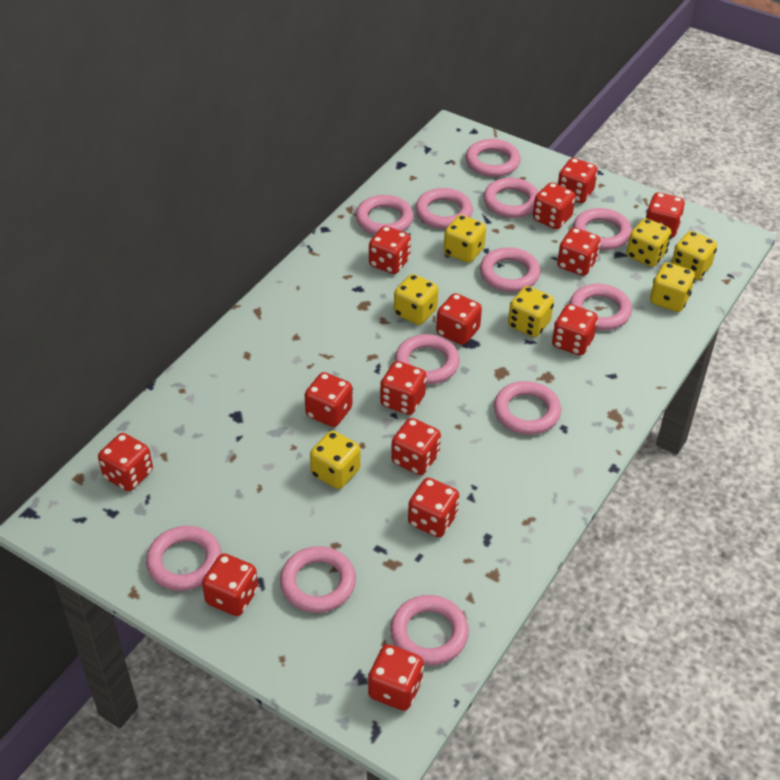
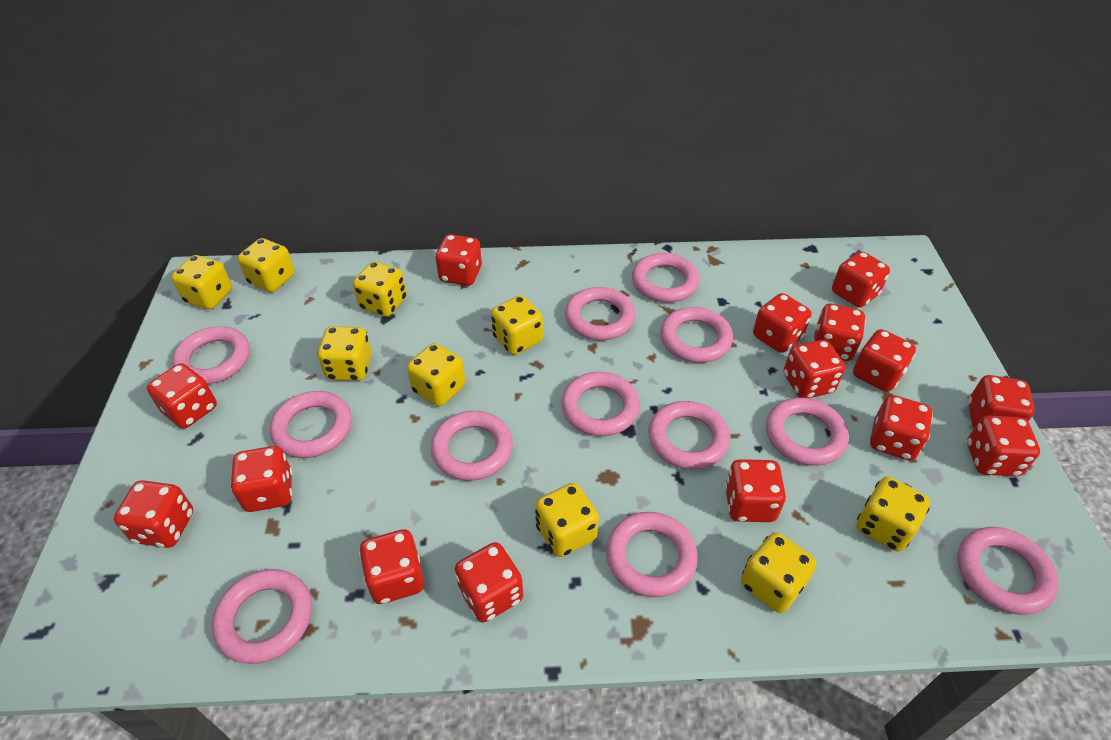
red dice: 14 -> 15
yellow dice: 7 -> 9

